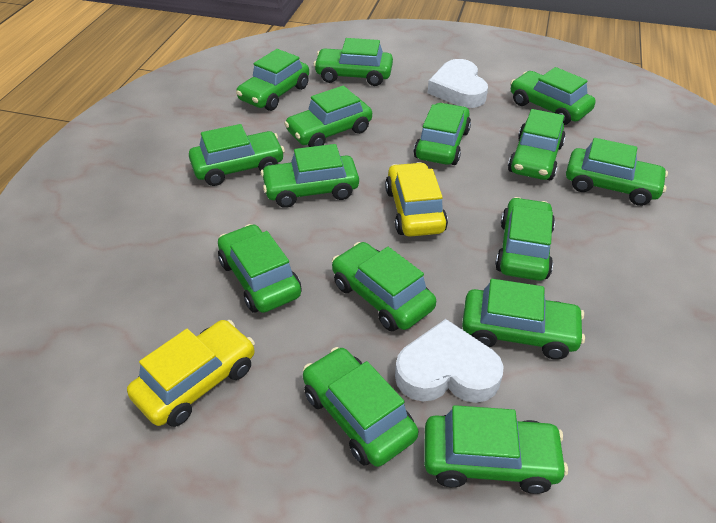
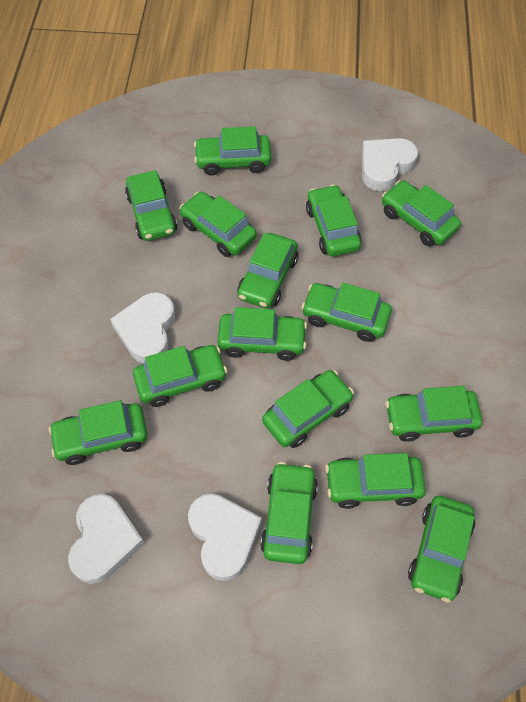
white heart: 2 -> 4
yellow car: 2 -> 0

